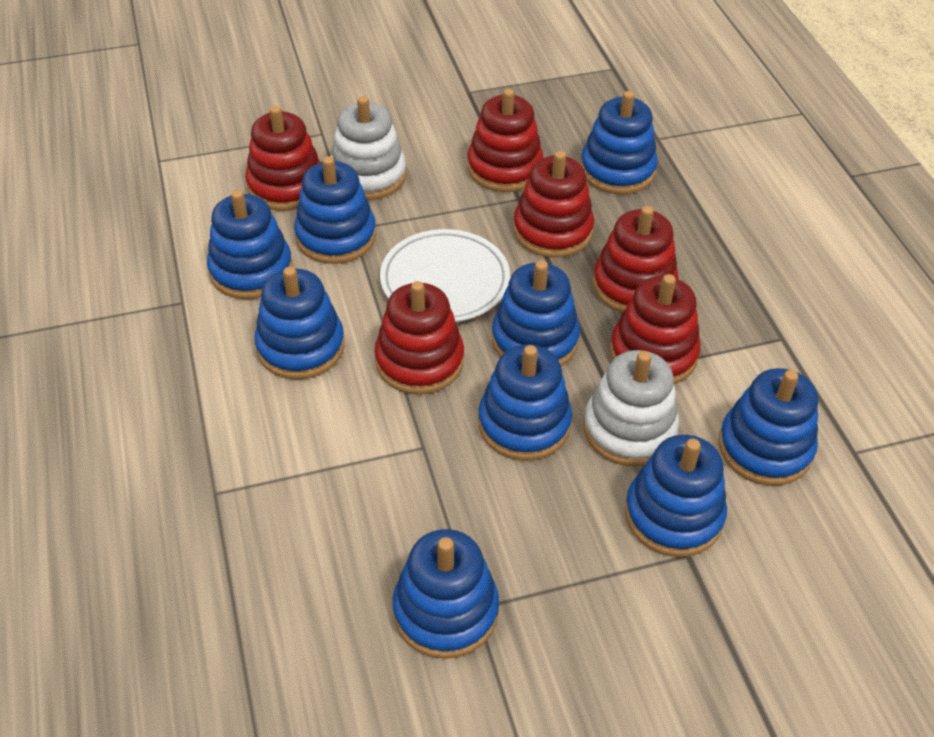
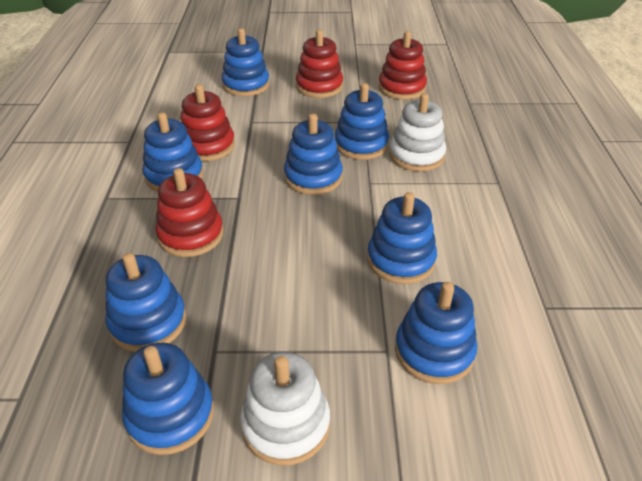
blue stacking toy: 9 -> 8
red stacking toy: 6 -> 4
white plate: 1 -> 0

